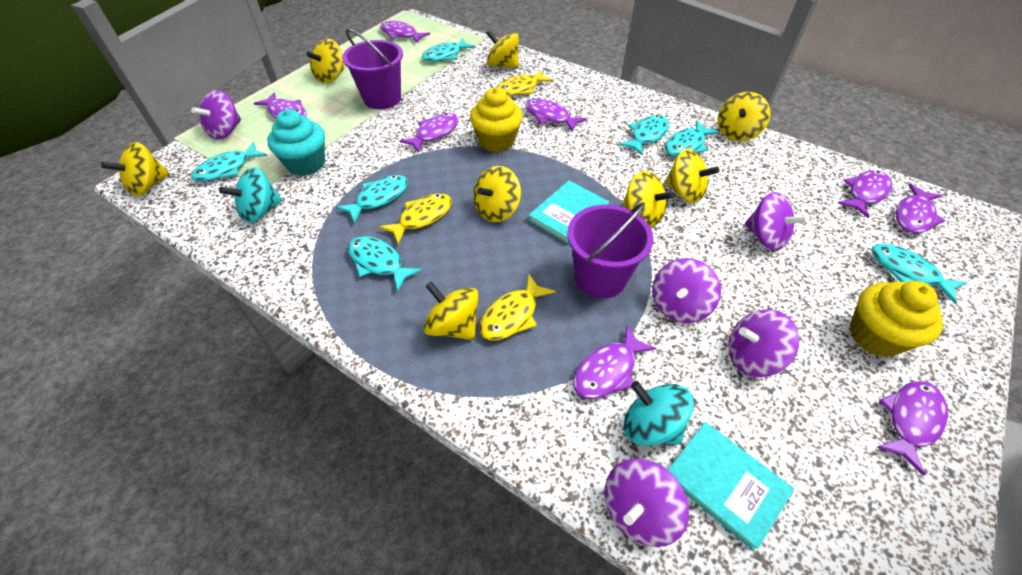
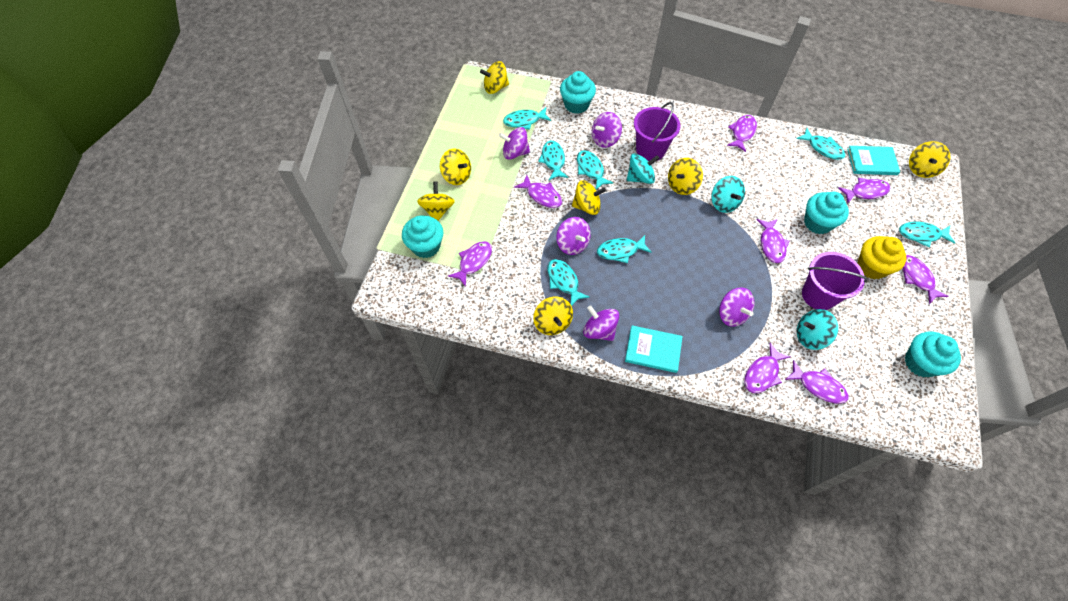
turquoise cupcake: 1 -> 4
turquoise spinning top: 2 -> 3
yellow cupcake: 2 -> 1
yellow fish: 3 -> 0
yellow spinning top: 8 -> 7

